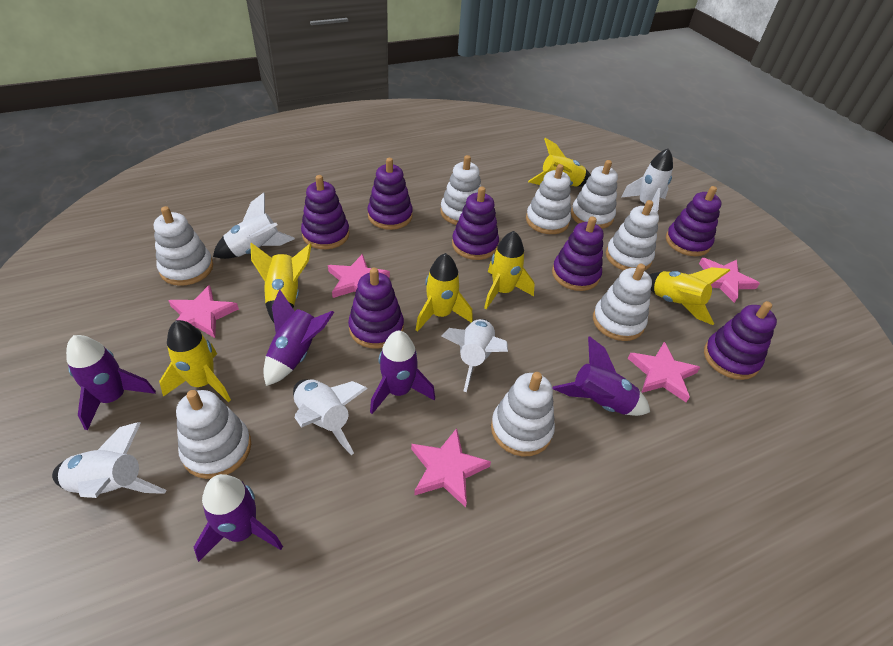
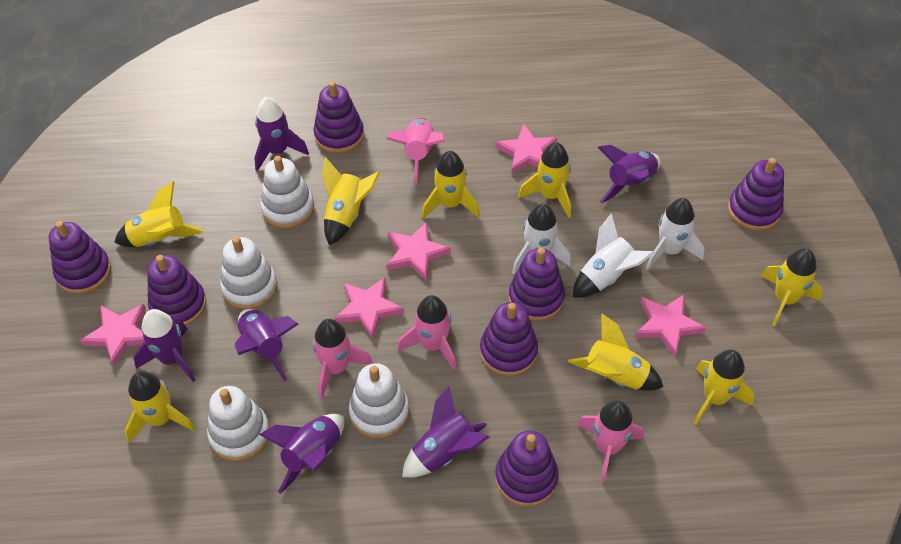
pink rocket: 0 -> 4
purple rocket: 5 -> 6
white rocket: 5 -> 3
white stacking toy: 8 -> 4
yellow rocket: 6 -> 8

